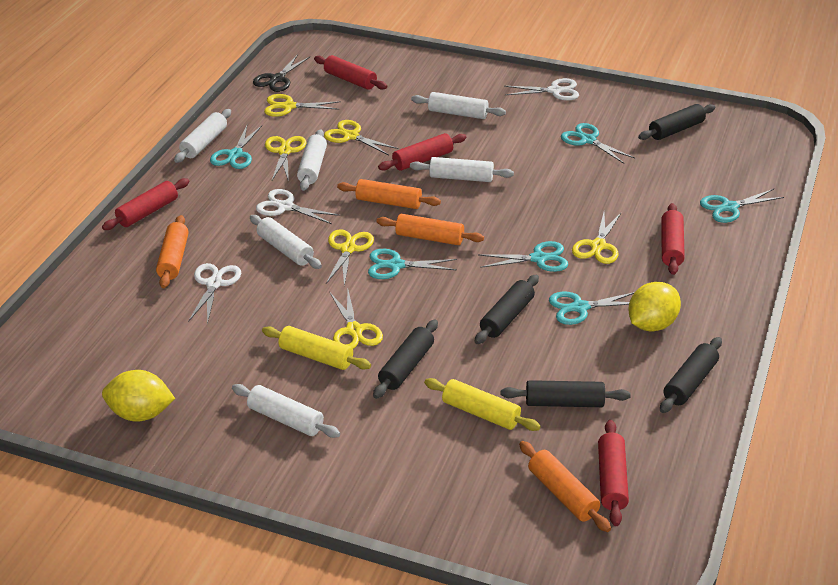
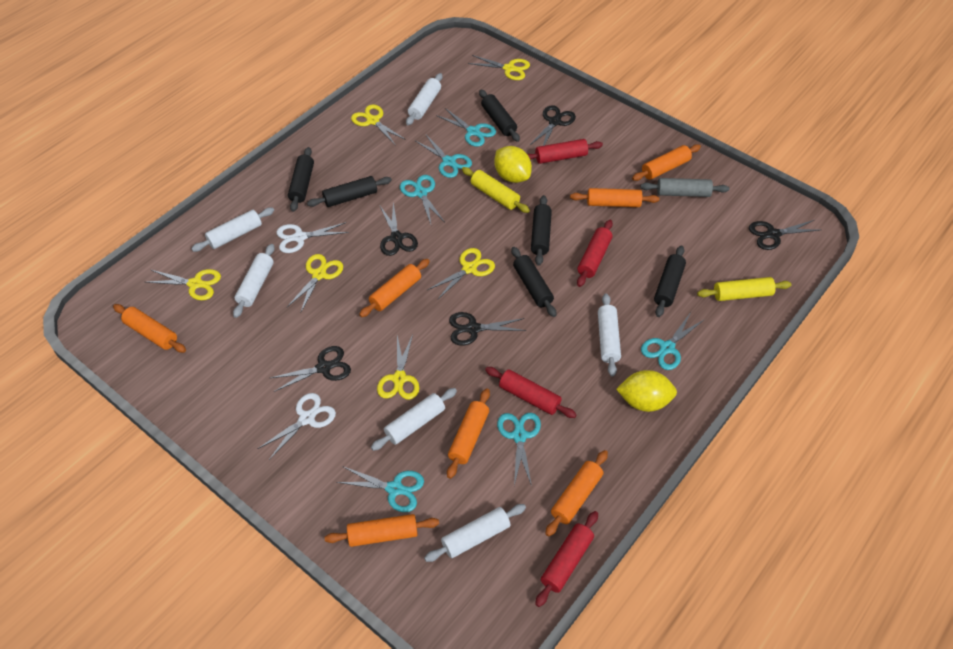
black rolling pin: 5 -> 6
black scissors: 1 -> 5
grey rolling pin: 0 -> 1
orange rolling pin: 4 -> 7
red rolling pin: 5 -> 4
white scissors: 3 -> 2

